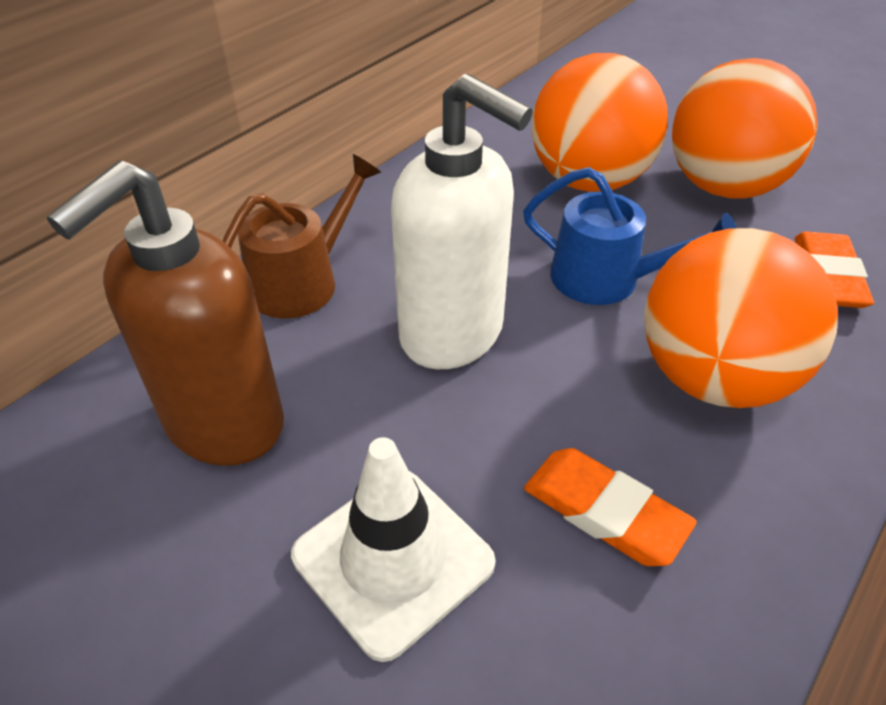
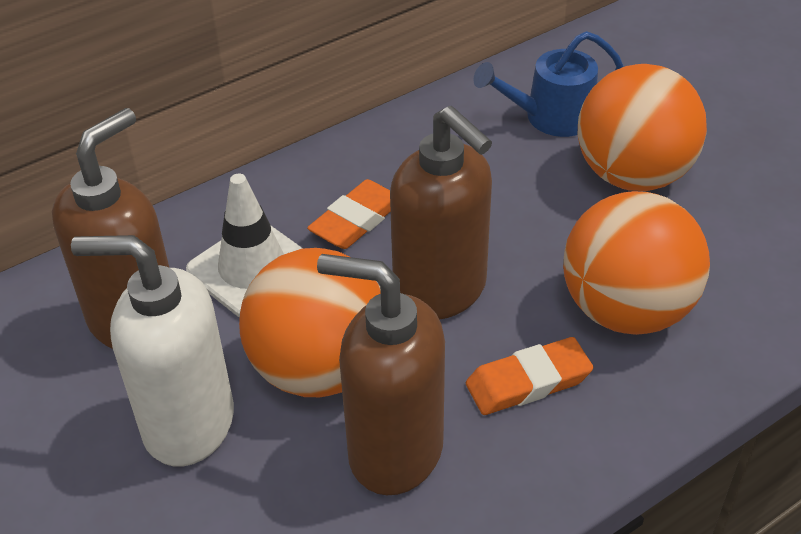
brown soap dispenser: 1 -> 3
brown watering can: 1 -> 0

